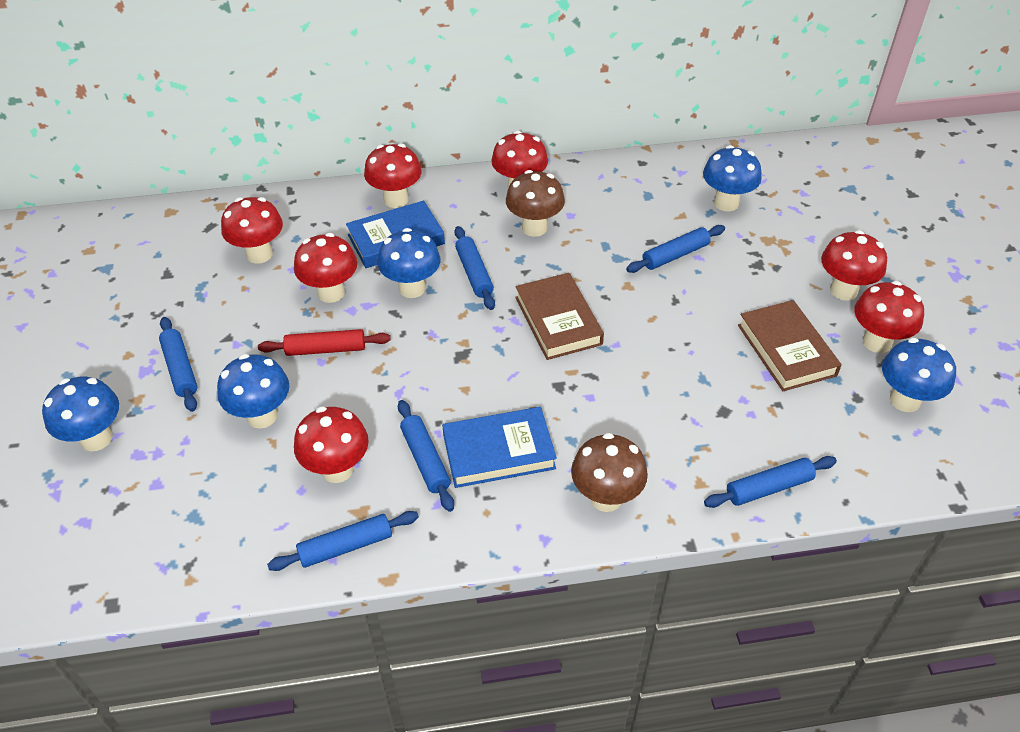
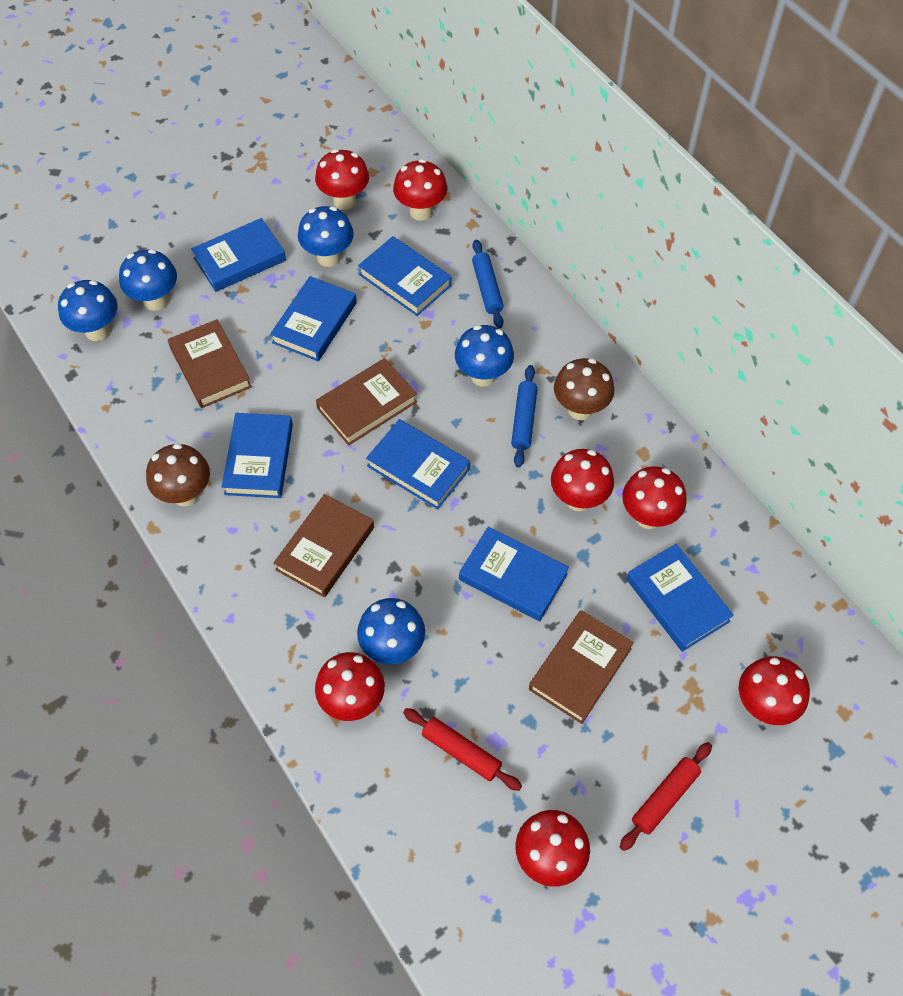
blue book: 2 -> 7
blue rolling pin: 6 -> 2
brown book: 2 -> 4
red rolling pin: 1 -> 2

